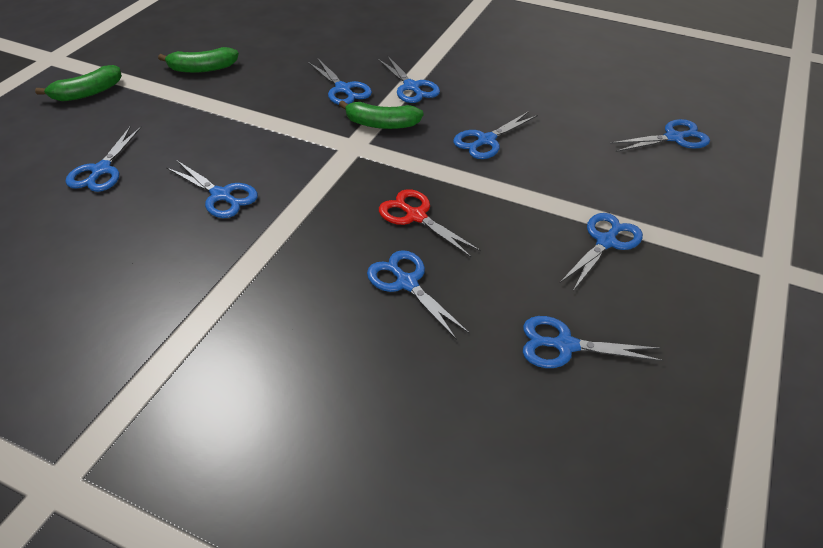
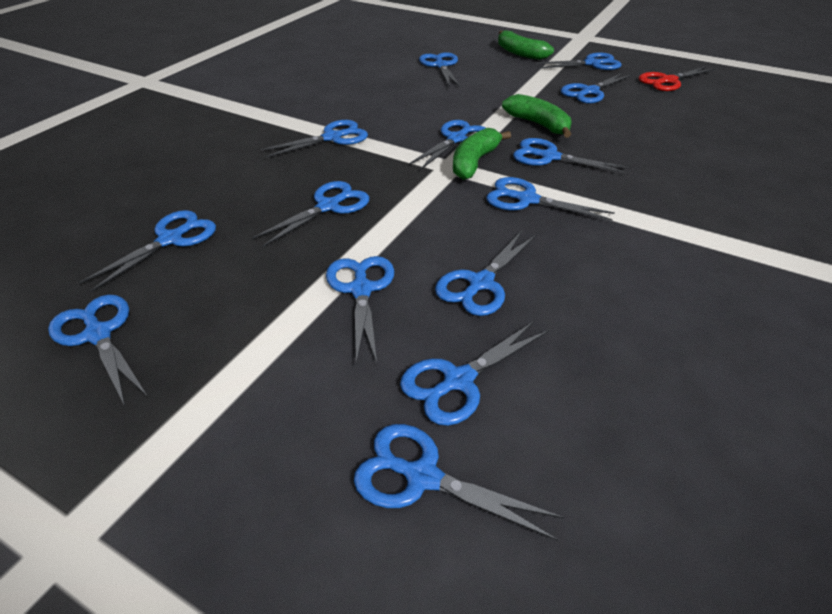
blue scissors: 9 -> 14

